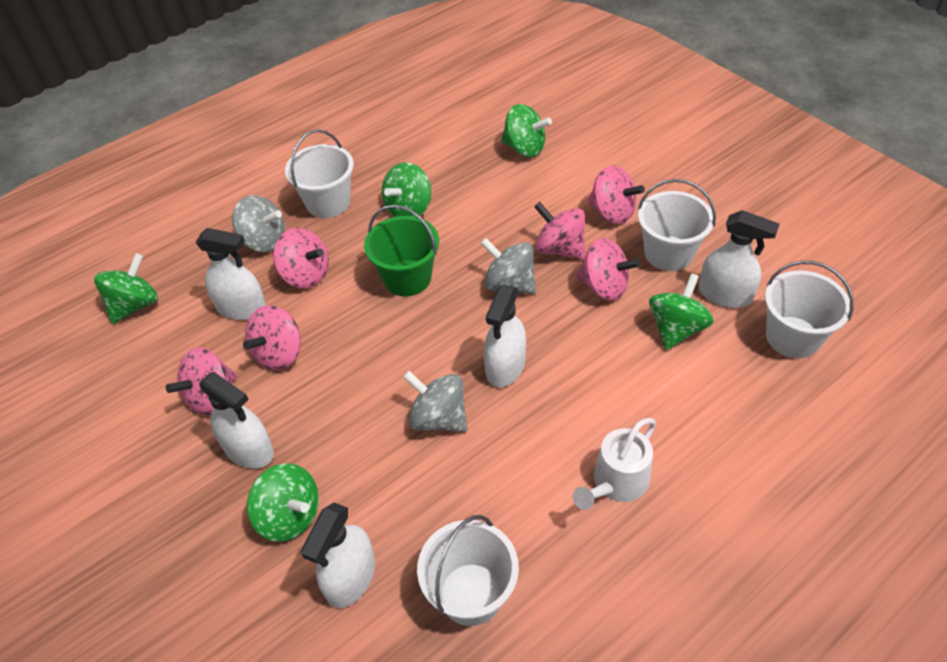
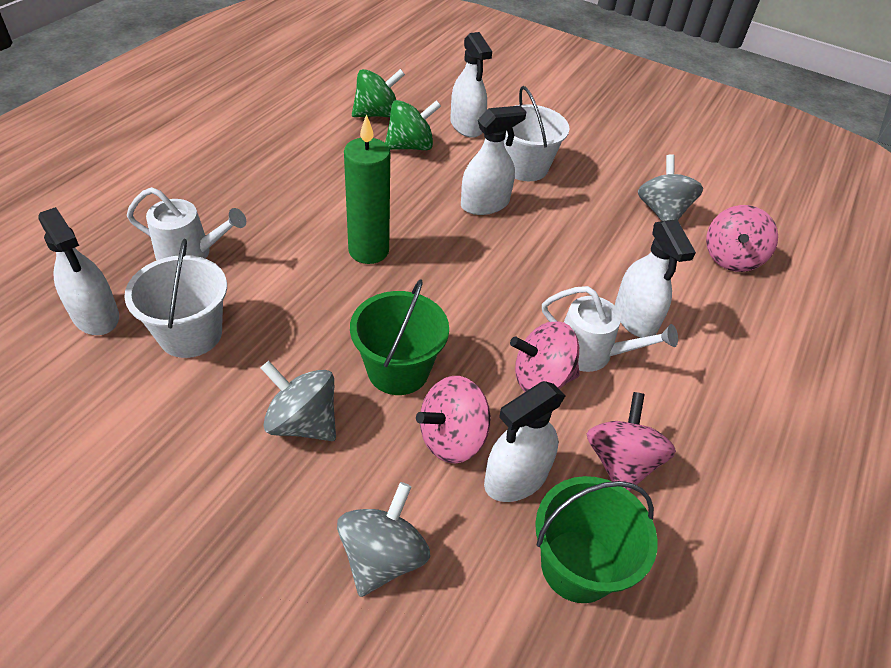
green bucket: 1 -> 2
green candle: 0 -> 1
green spinning top: 5 -> 2
pink spinning top: 6 -> 4
white bucket: 4 -> 2
white watering can: 1 -> 2

